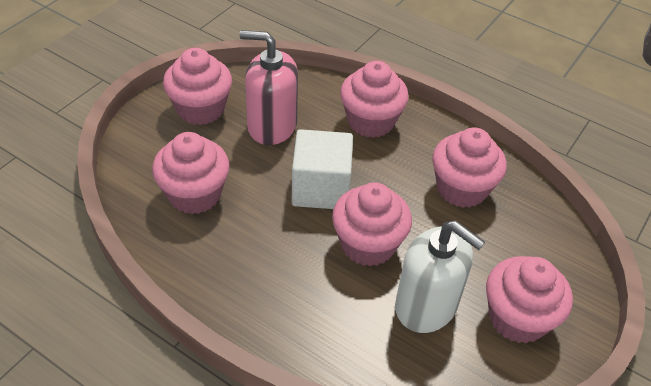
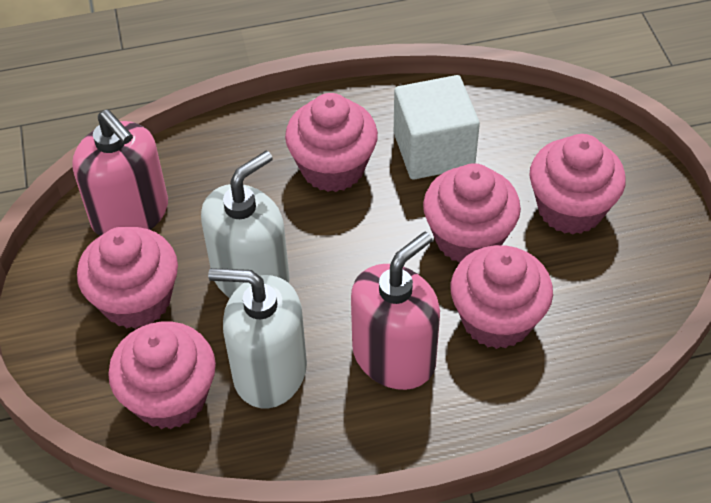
pink soap dispenser: 1 -> 2
white soap dispenser: 1 -> 2

